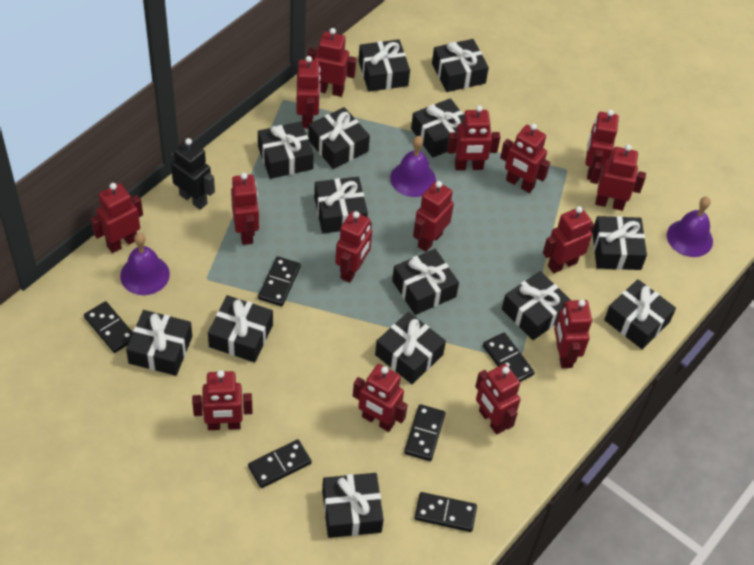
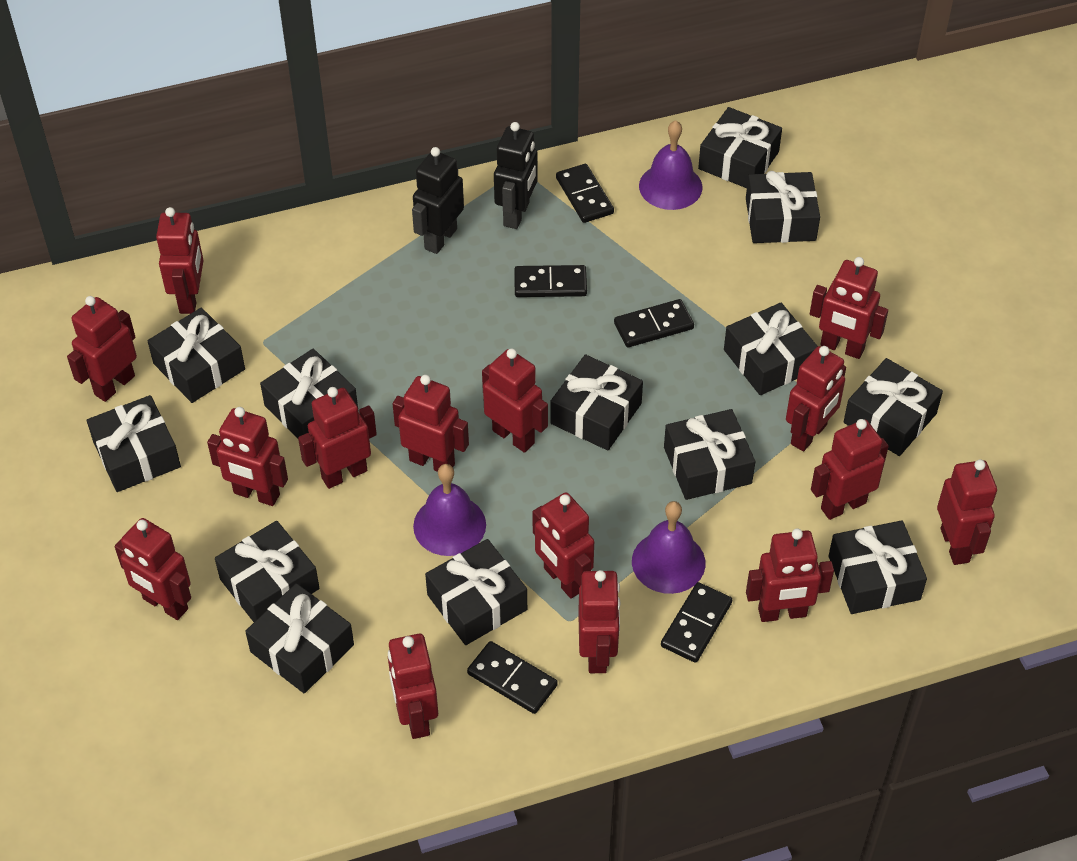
black domino: 6 -> 5
black gift: 14 -> 13
black robot: 1 -> 2

